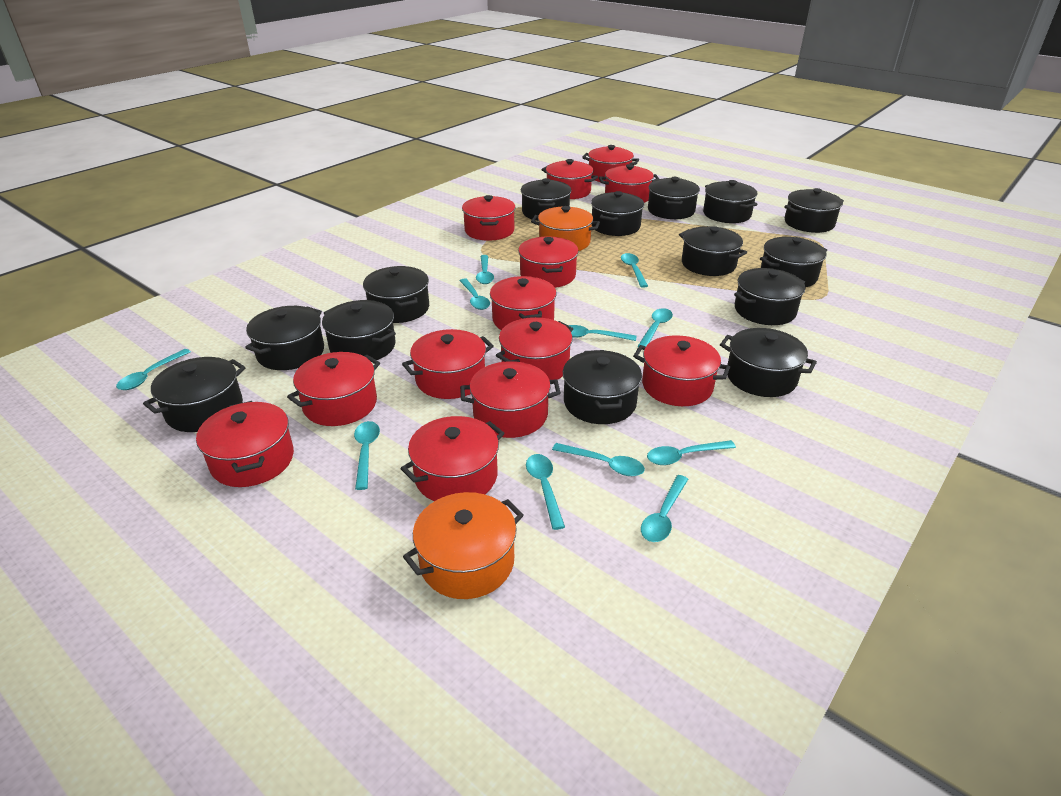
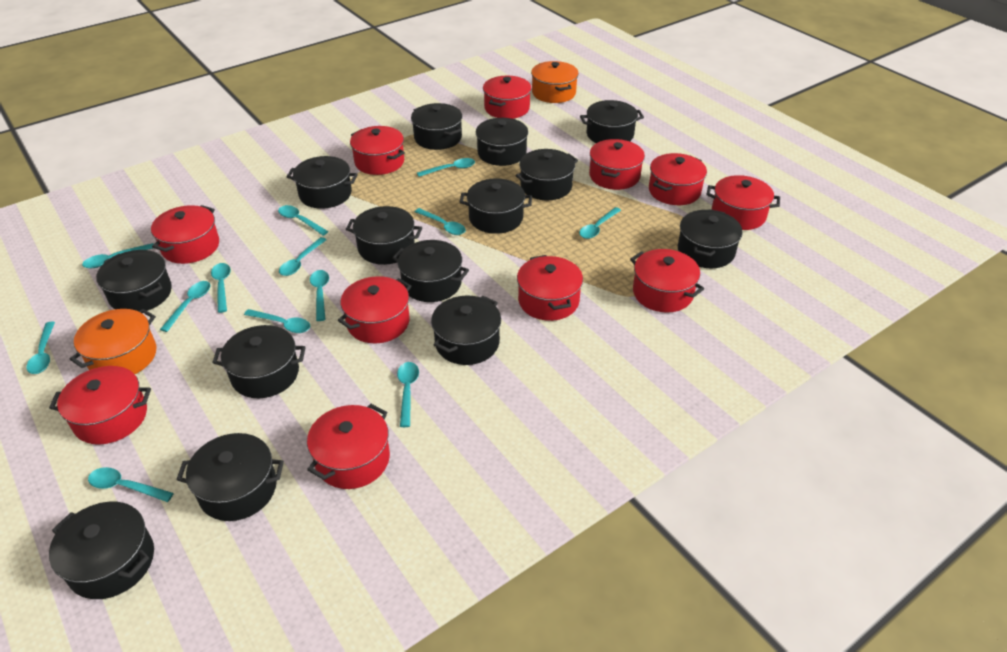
red pot: 13 -> 11
turquoise spoon: 11 -> 13

